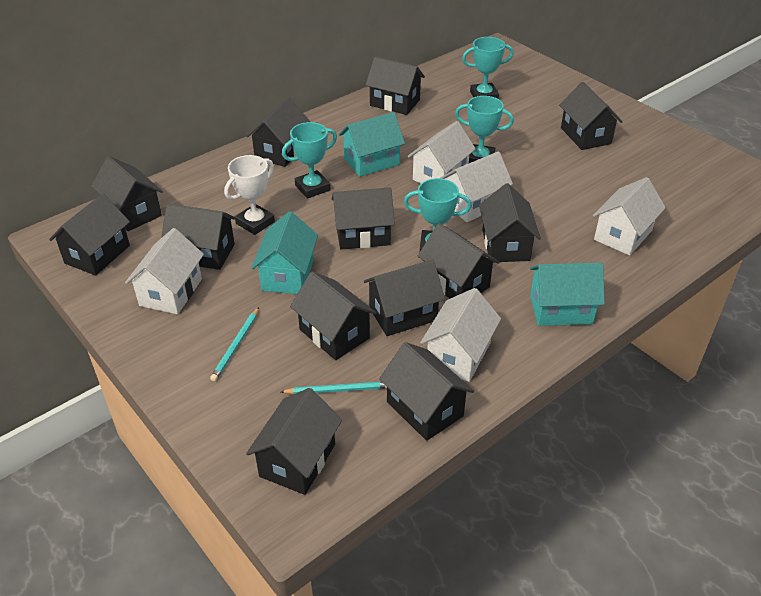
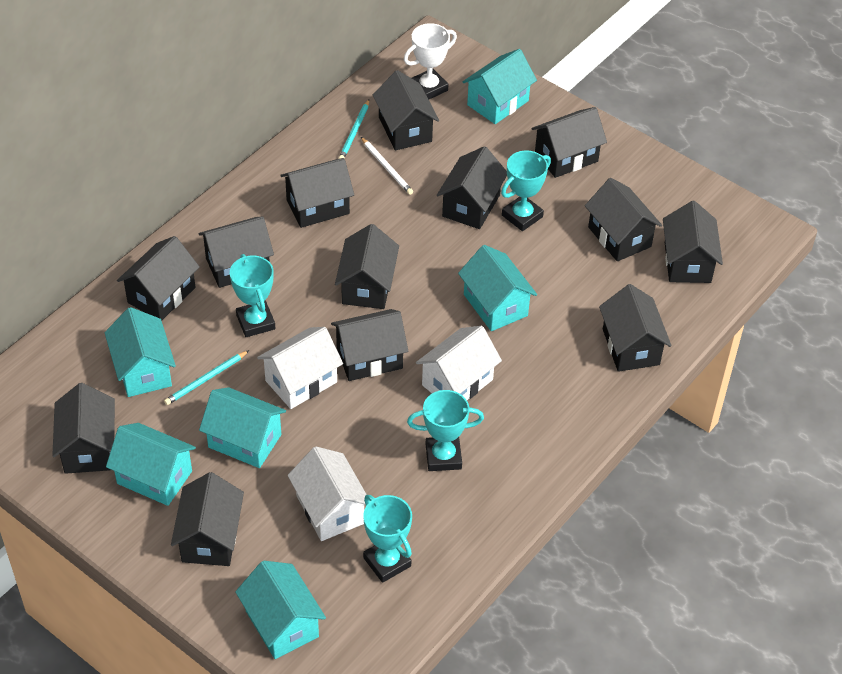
turquoise house: 3 -> 6
white house: 5 -> 3
white pencil: 0 -> 1

